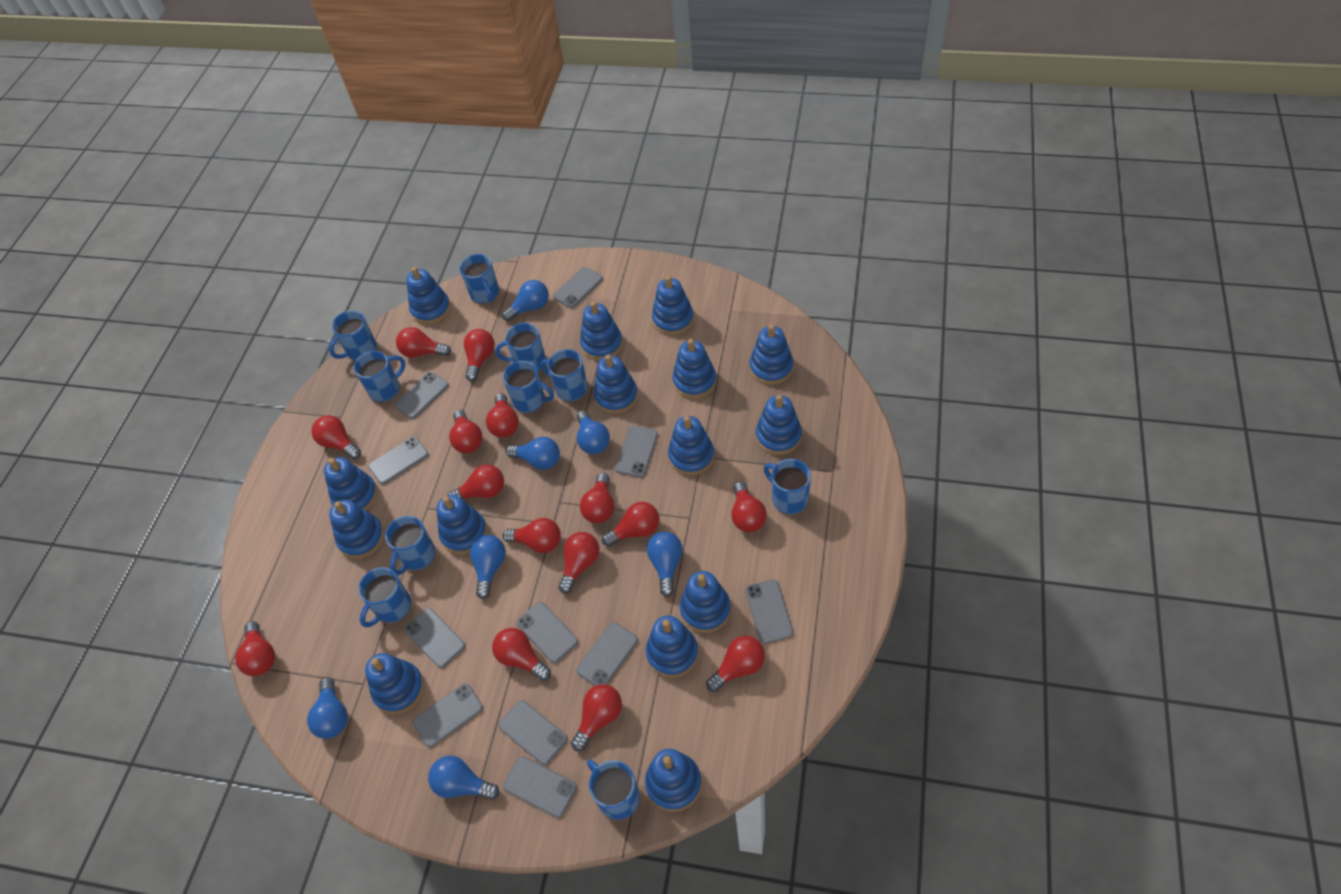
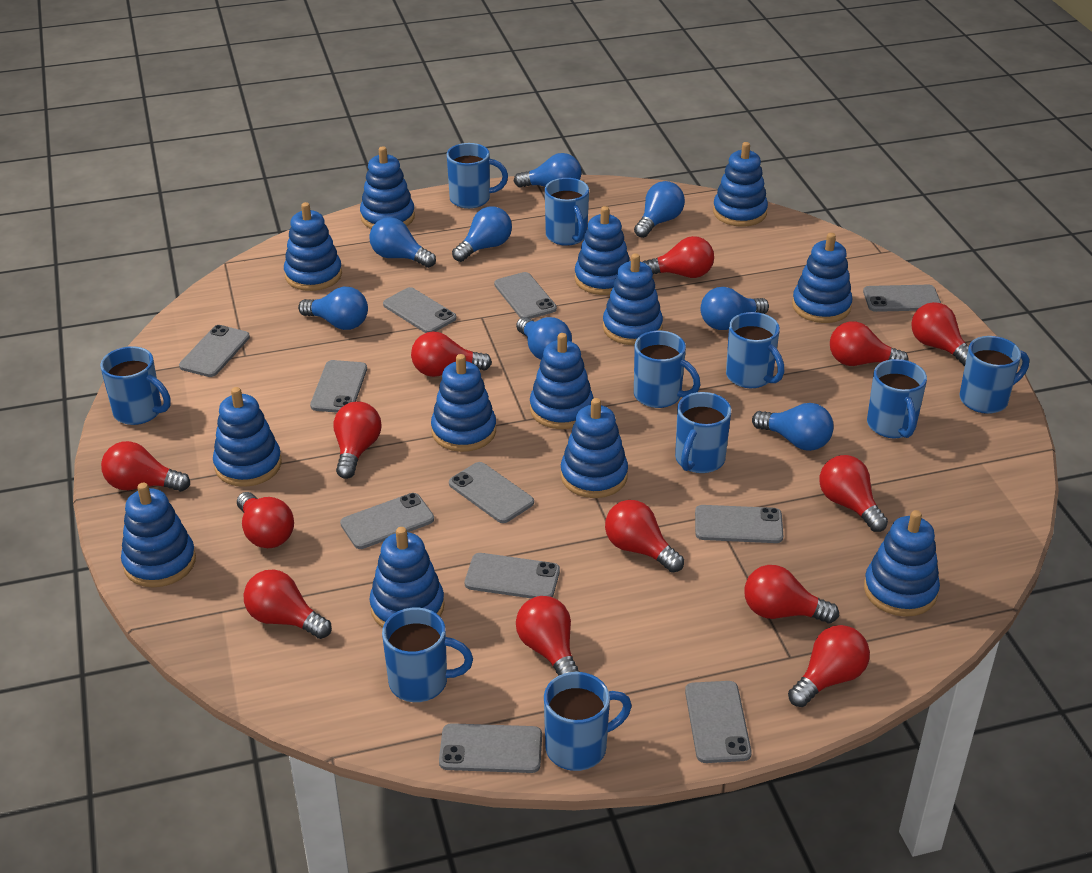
blue light bulb: 7 -> 8
blue stacking toy: 15 -> 13
red light bulb: 15 -> 13

